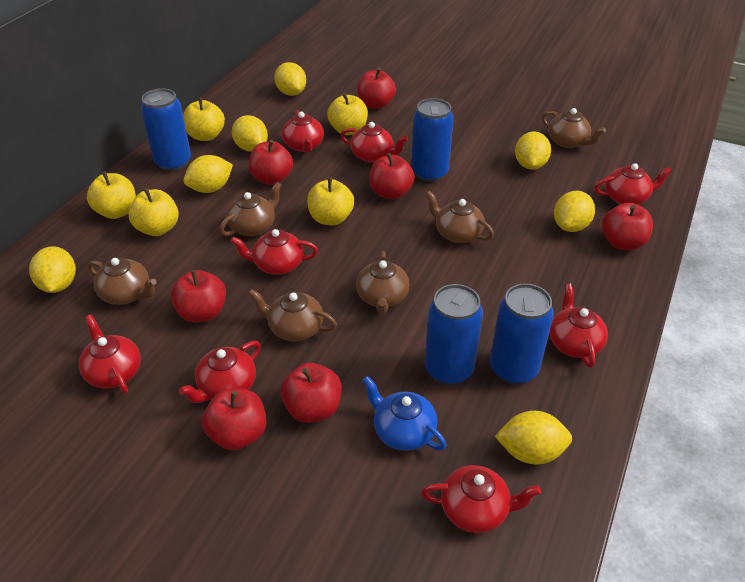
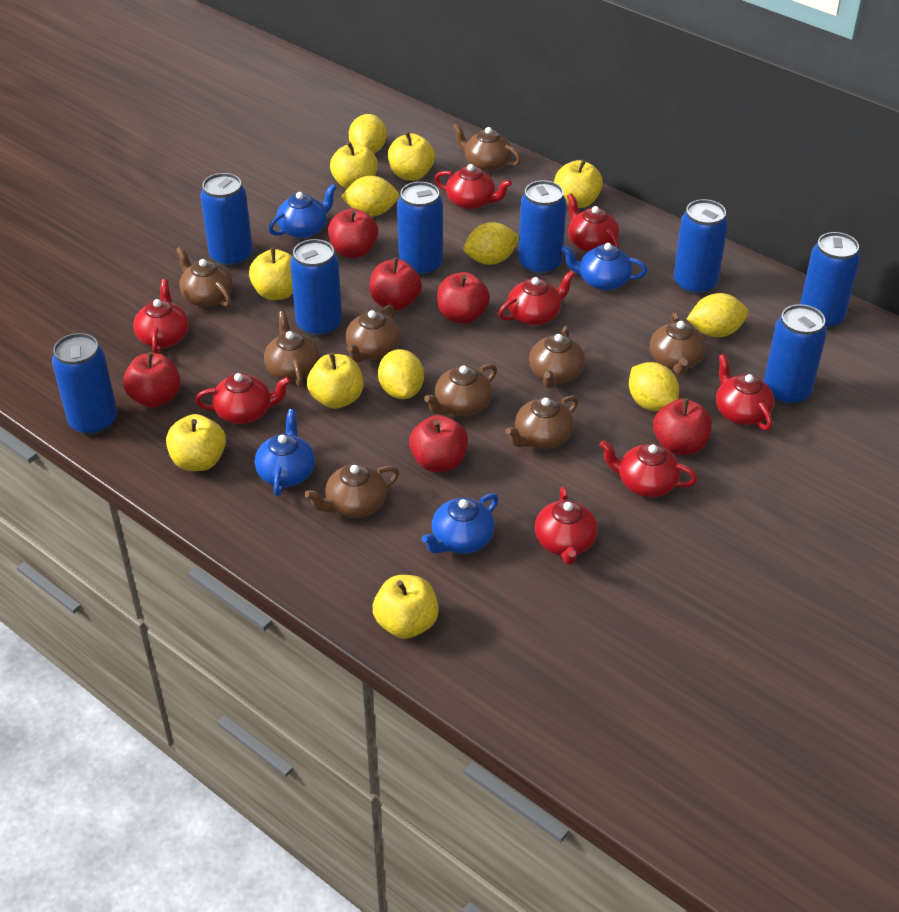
blue can: 4 -> 8
blue teapot: 1 -> 4
brown teapot: 6 -> 9
red apple: 7 -> 6
yellow apple: 5 -> 7
yellow lemon: 7 -> 6

